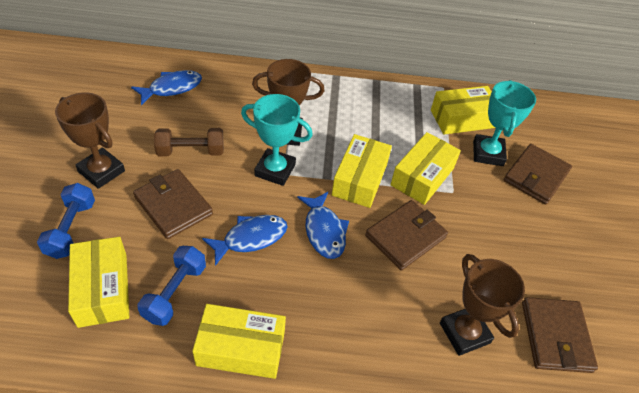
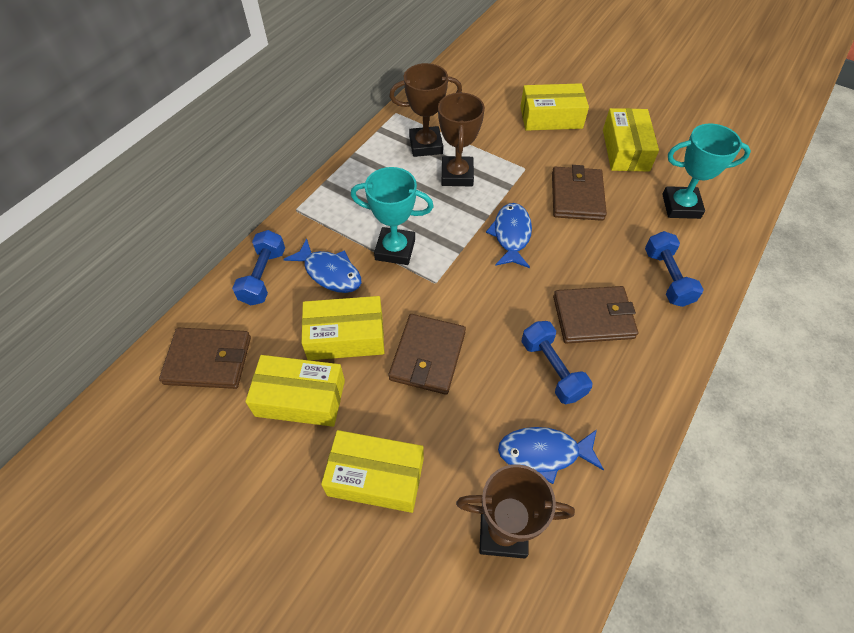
blue dumbbell: 2 -> 3
brown dumbbell: 1 -> 0

